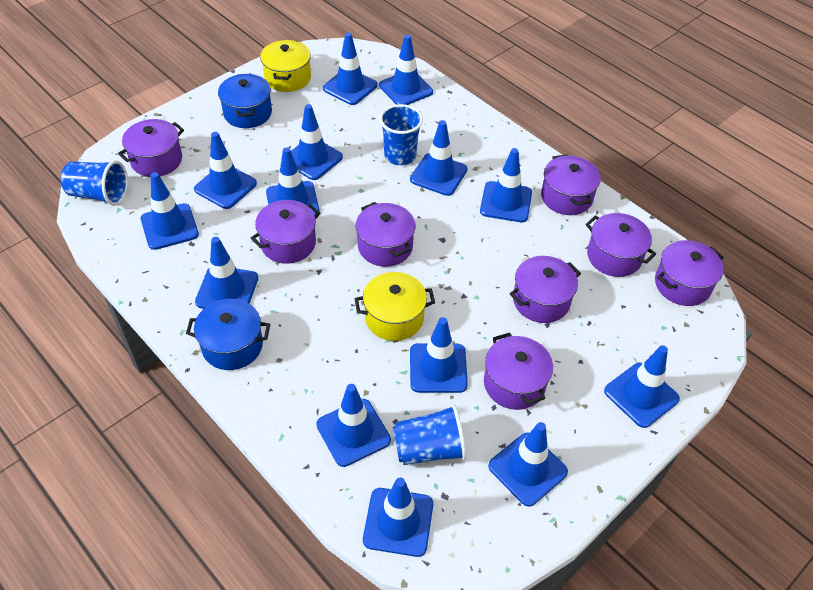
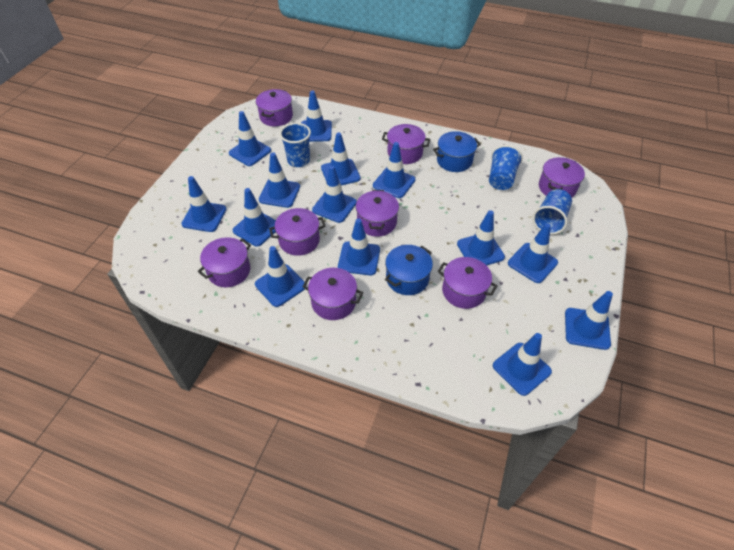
yellow pot: 2 -> 0

